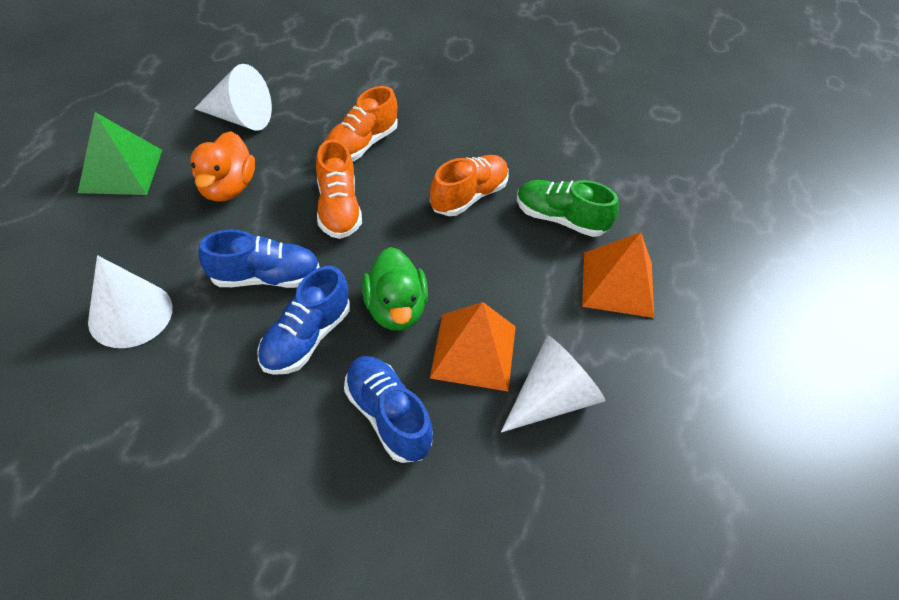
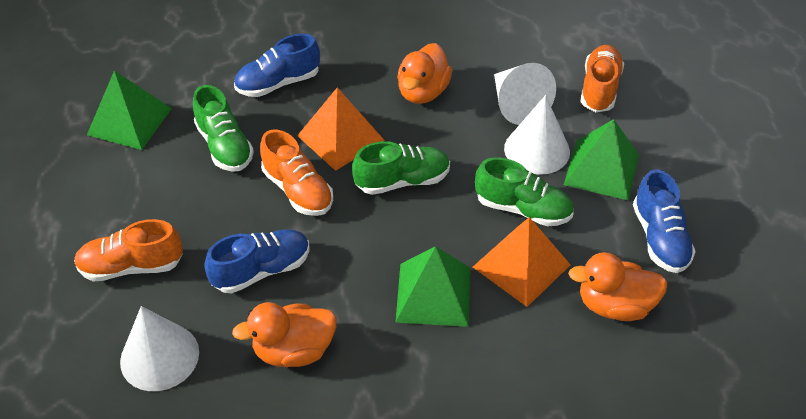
green duck: 1 -> 0
green pyramid: 1 -> 3
green shoe: 1 -> 3
orange duck: 1 -> 3

